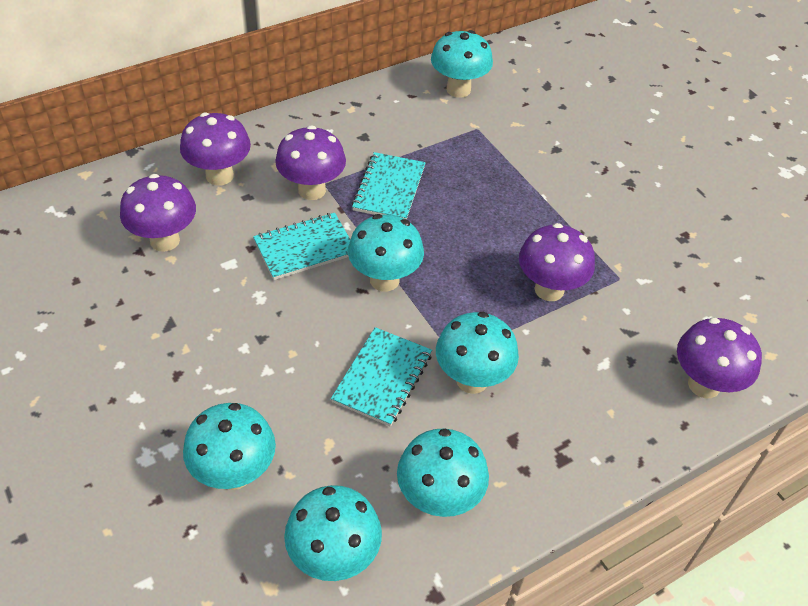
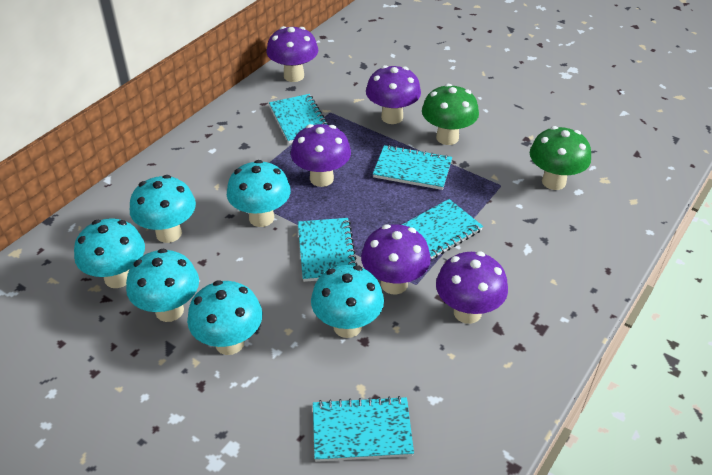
green mushroom: 0 -> 2
turquoise notebook: 3 -> 5

